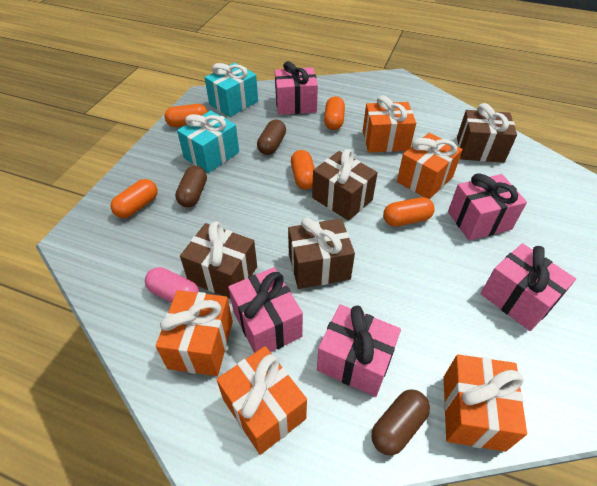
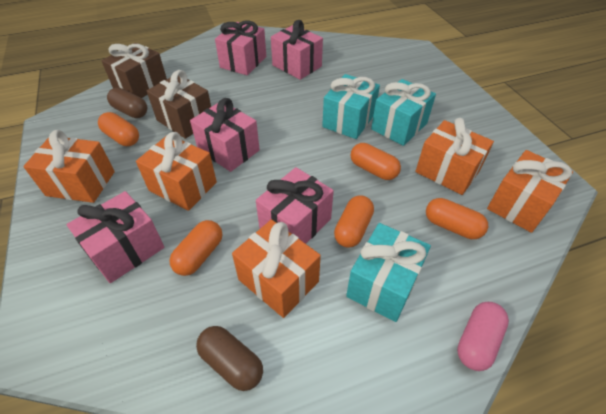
brown capsule: 3 -> 2
brown gift: 4 -> 2
turquoise gift: 2 -> 3

